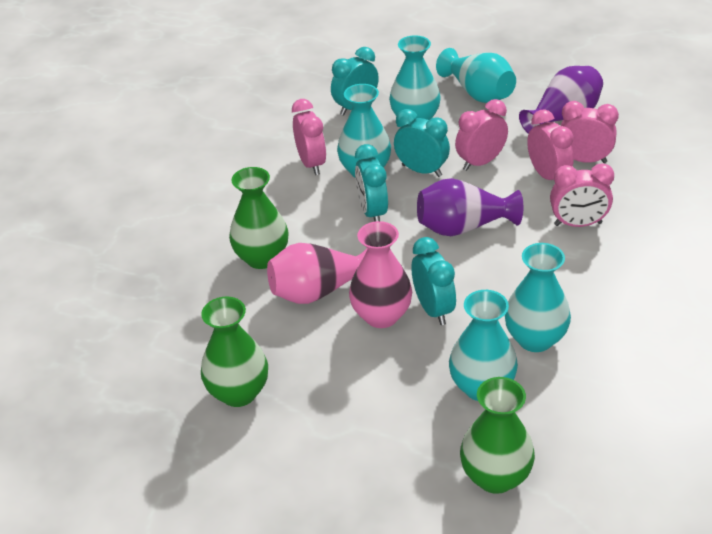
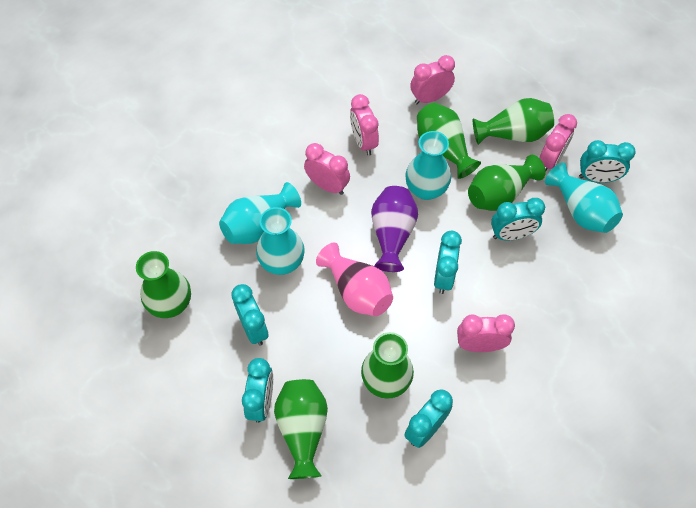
green vase: 3 -> 6
pink vase: 2 -> 1
purple vase: 2 -> 1
turquoise clock: 4 -> 6
turquoise vase: 5 -> 4

